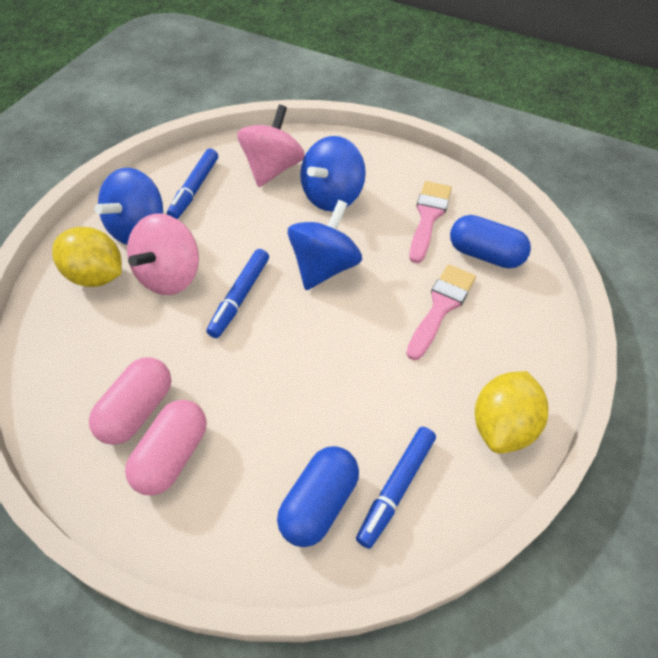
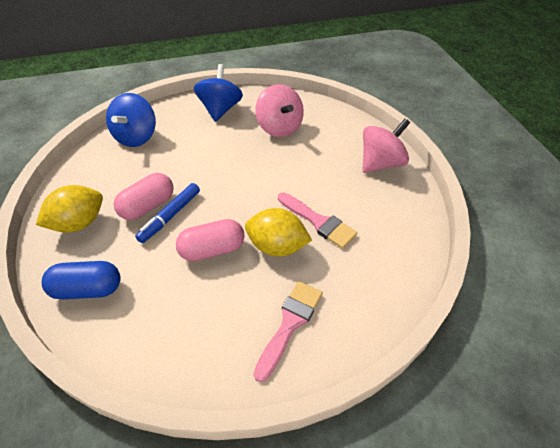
blue capsule: 2 -> 1
blue marker: 3 -> 1
blue spinning top: 3 -> 2

